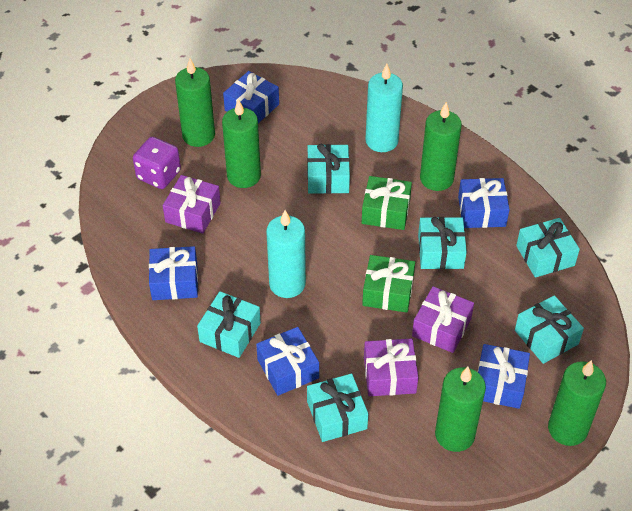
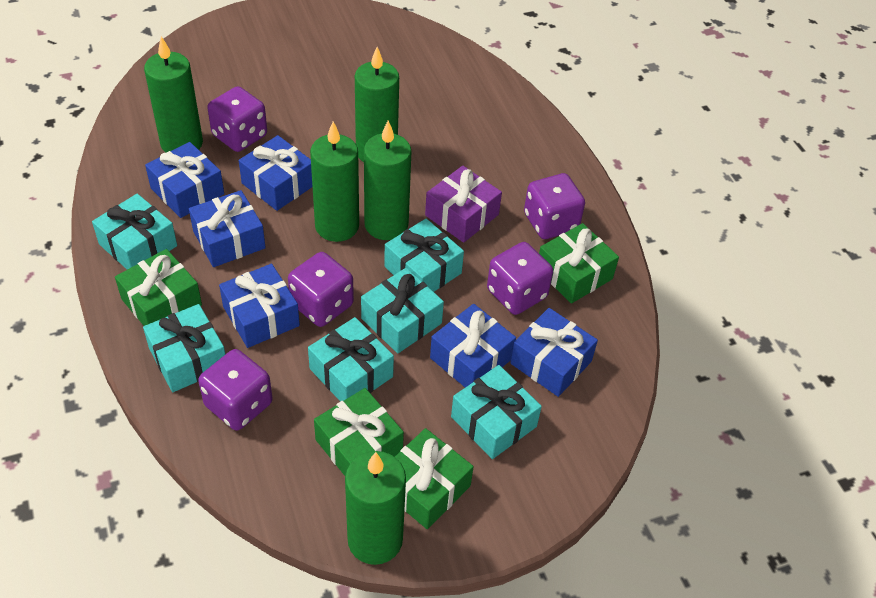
blue gift: 5 -> 6
green gift: 2 -> 4
purple dice: 1 -> 5
purple gift: 3 -> 1
turquoise candle: 2 -> 0

